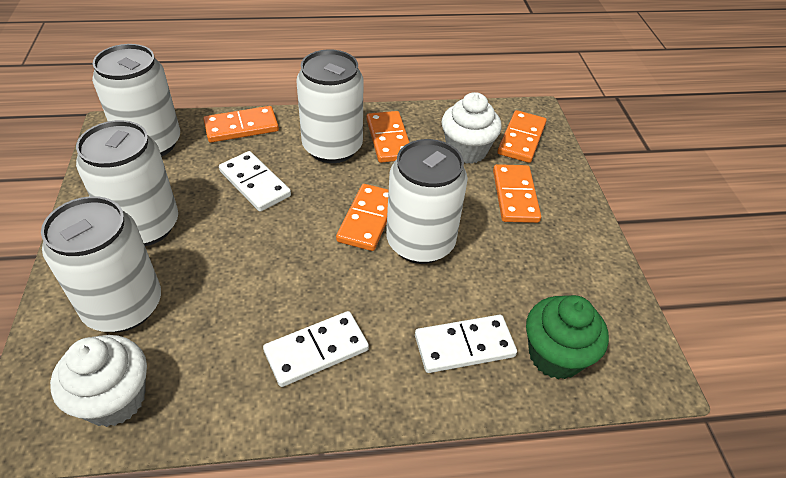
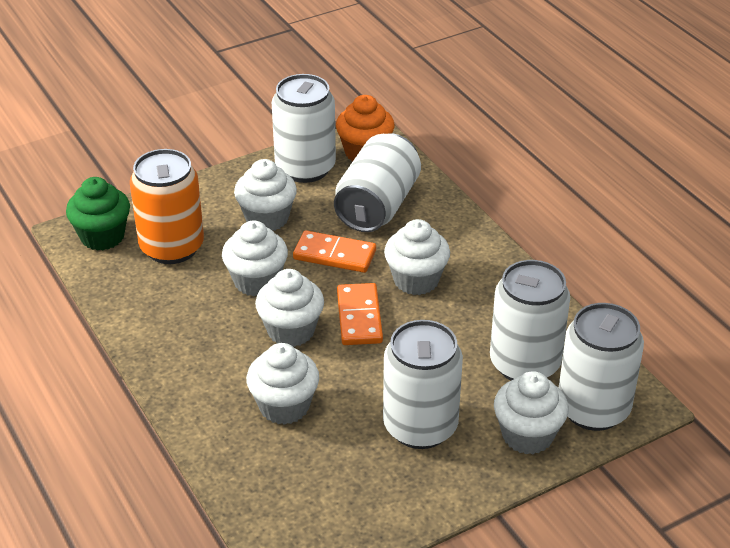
orange can: 0 -> 1
orange cupcake: 0 -> 1
orange domino: 5 -> 2
white cupcake: 2 -> 6
white domino: 3 -> 0

